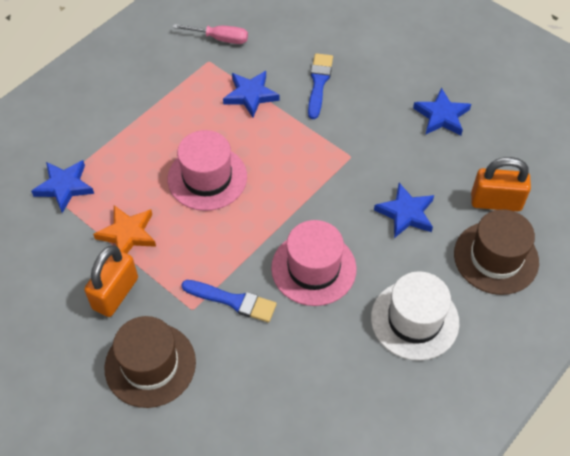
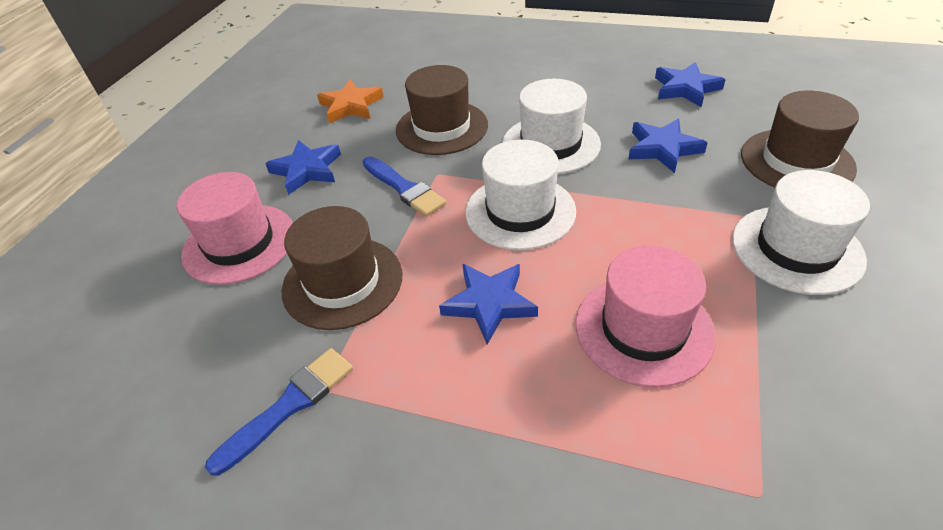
brown hat: 2 -> 3
orange padlock: 2 -> 0
pink screwdriver: 1 -> 0
white hat: 1 -> 3

